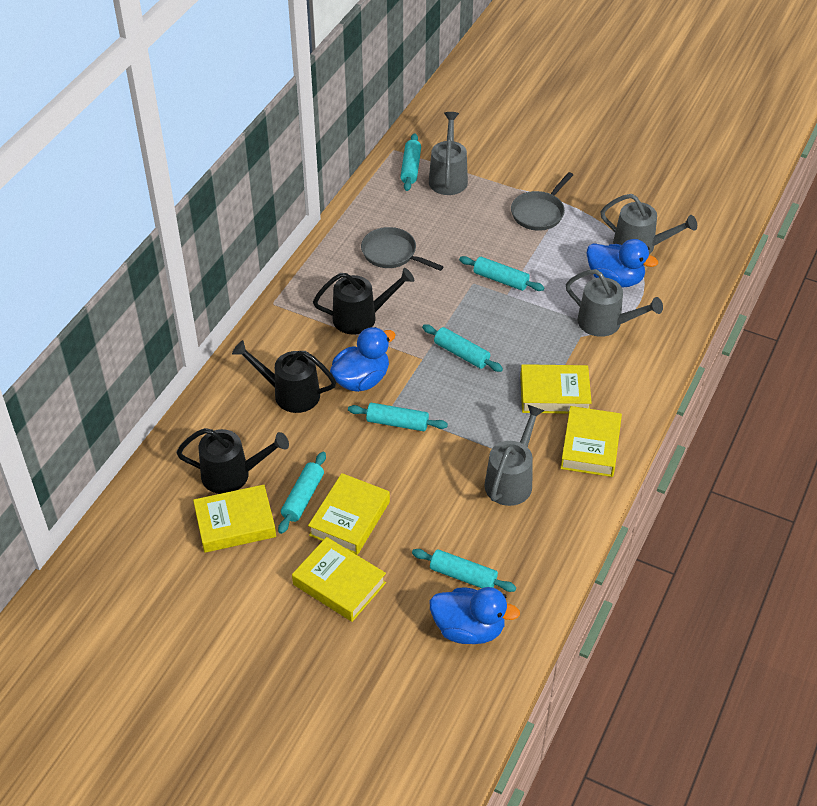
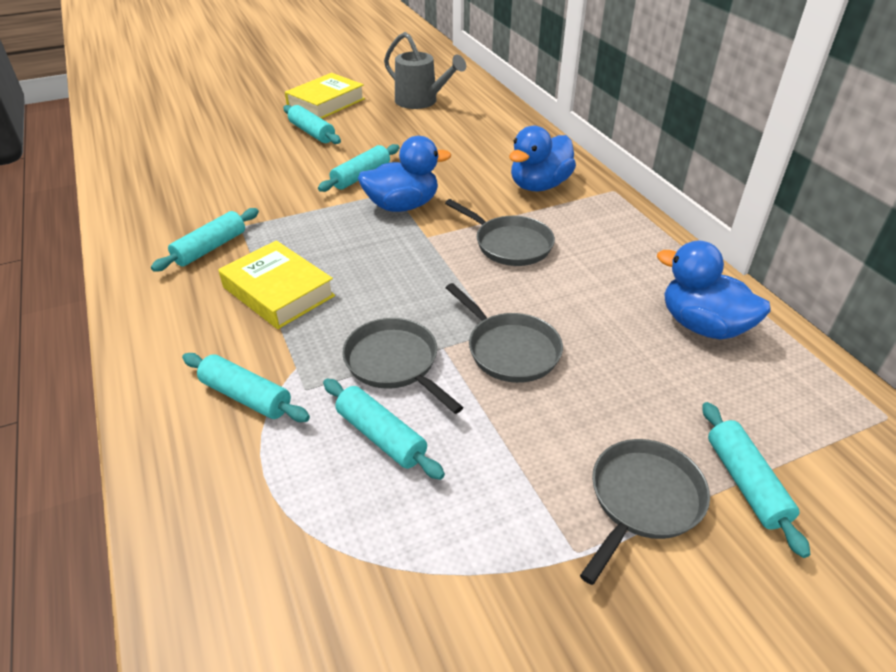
black watering can: 3 -> 0
grey pan: 2 -> 4
grey watering can: 4 -> 1
yellow book: 5 -> 2

